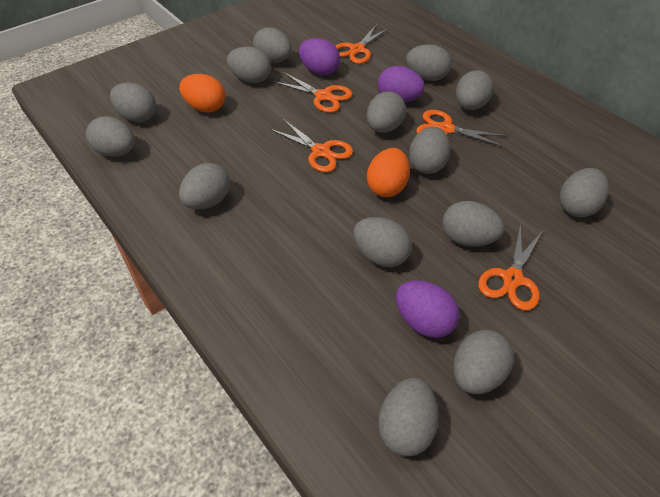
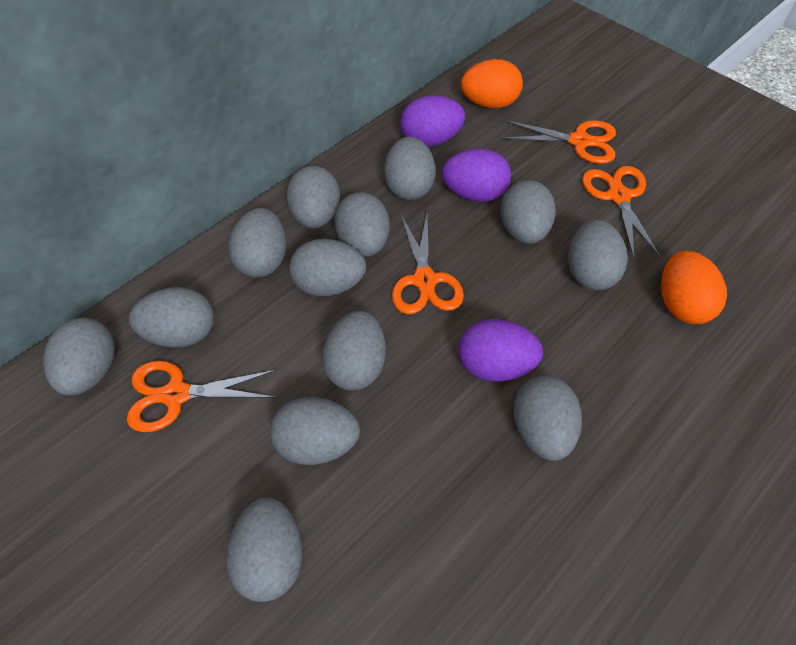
grey egg: 14 -> 13
orange scissors: 5 -> 4

